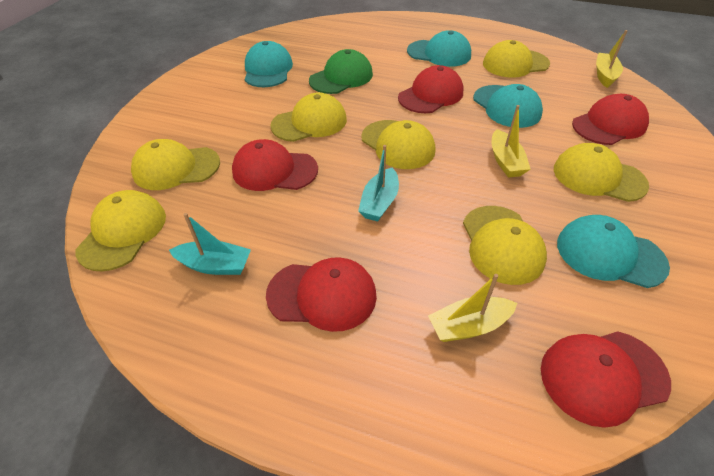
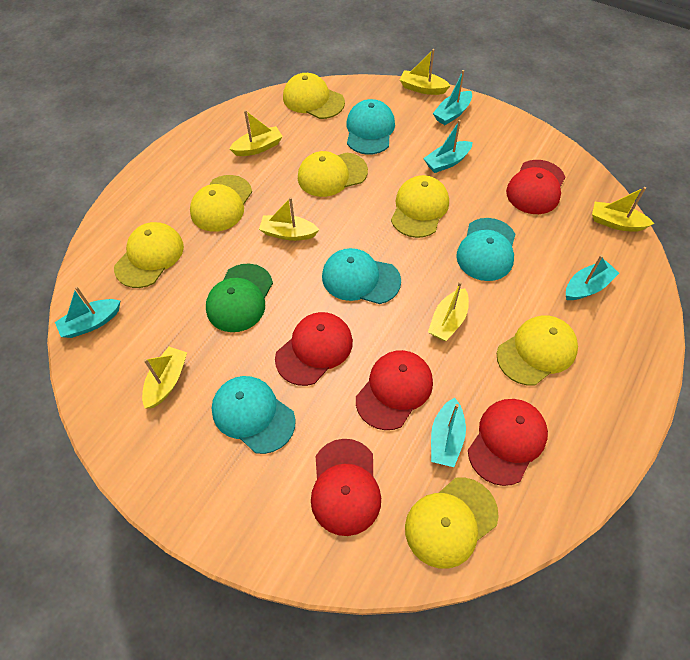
turquoise boat: 2 -> 5
yellow boat: 3 -> 6

